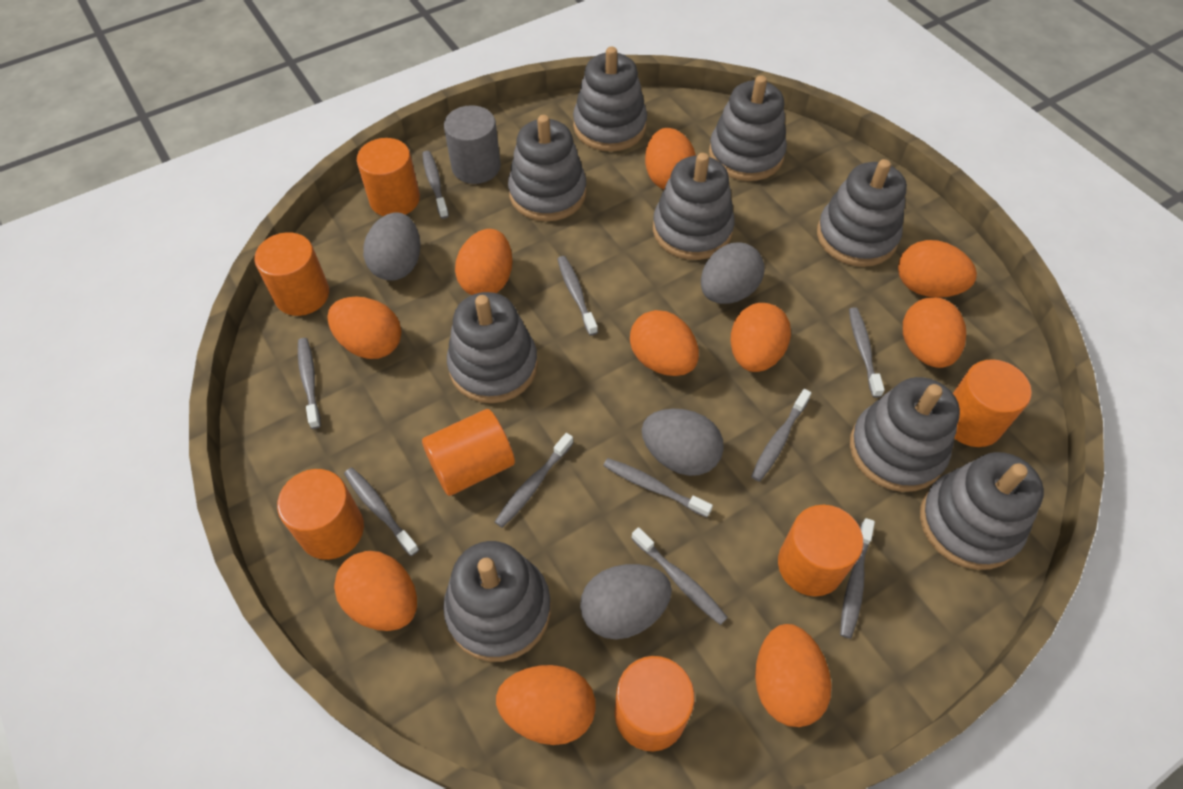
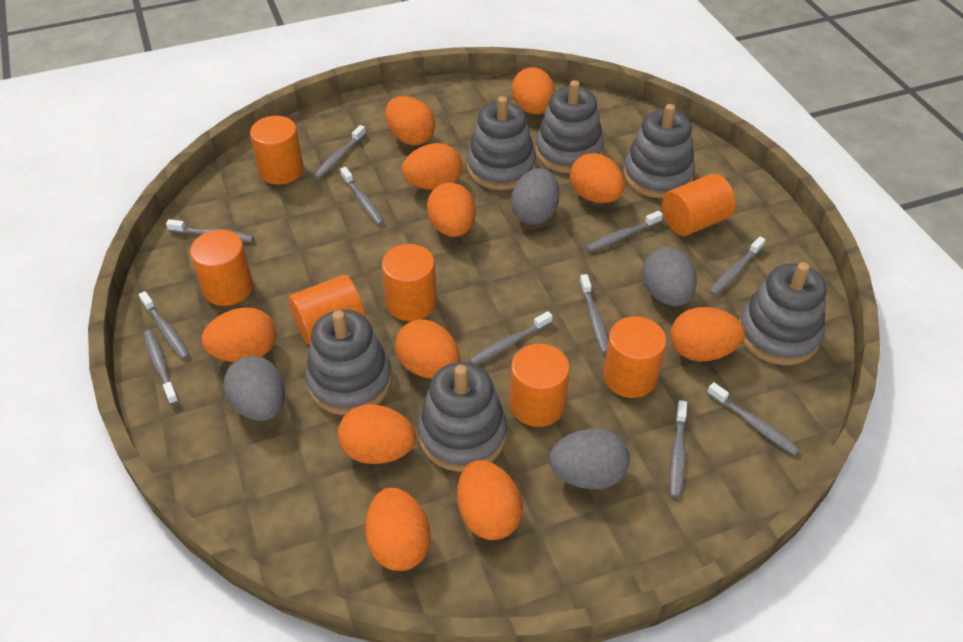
grey cylinder: 1 -> 0
grey stacking toy: 9 -> 6
grey toothbrush: 10 -> 11
orange egg: 10 -> 11

